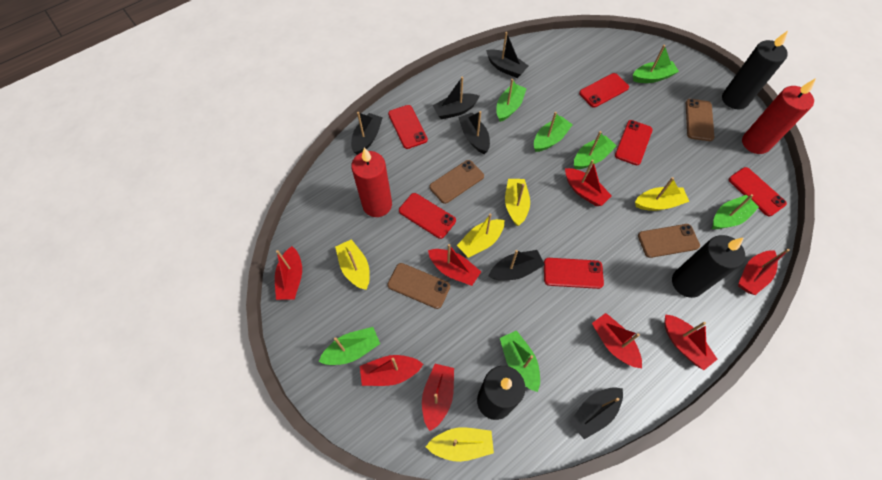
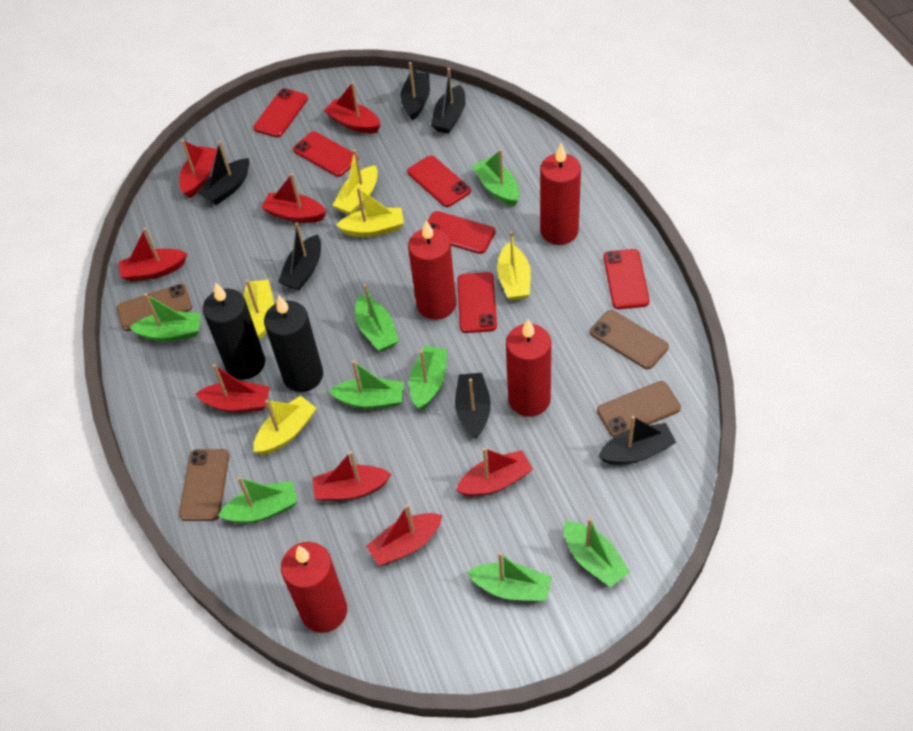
black candle: 3 -> 2
green boat: 7 -> 8
red candle: 2 -> 4

